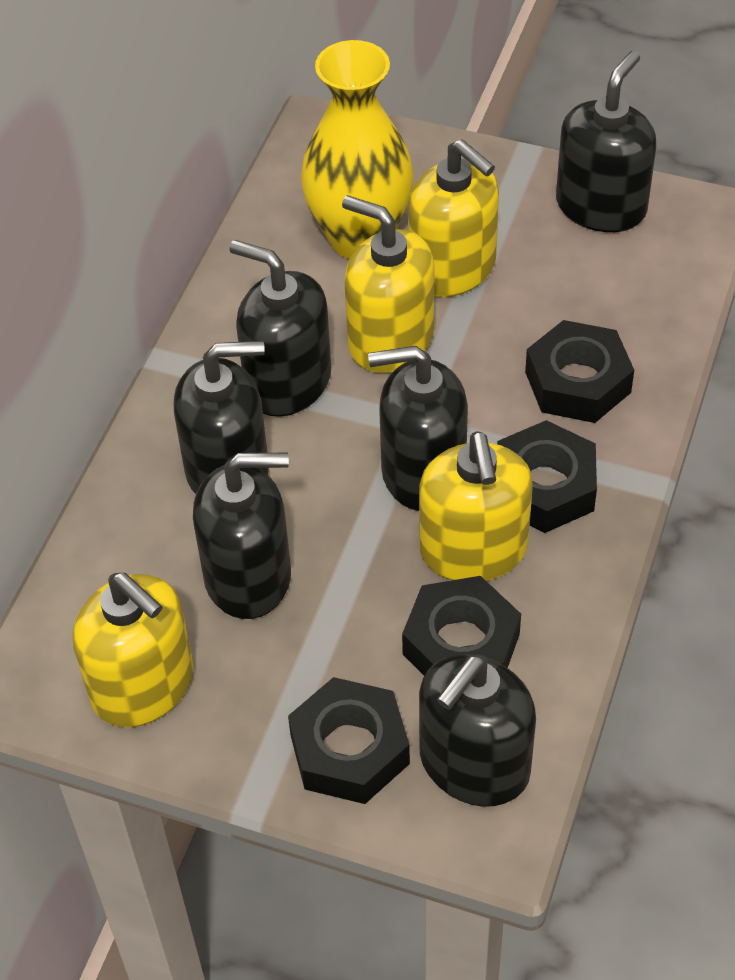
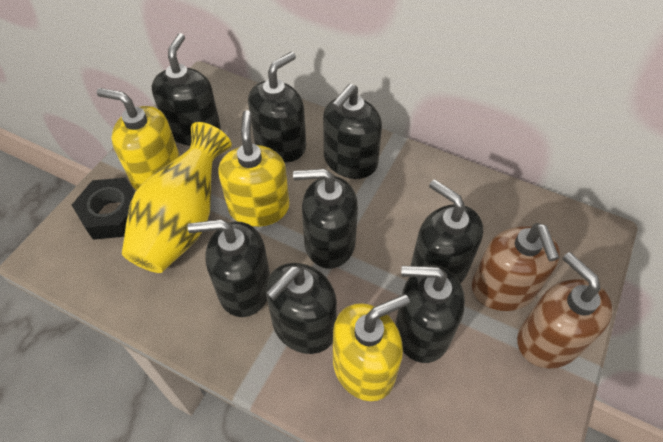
black nut: 4 -> 1
black soap dispenser: 6 -> 8
brown soap dispenser: 0 -> 2
yellow soap dispenser: 4 -> 3

